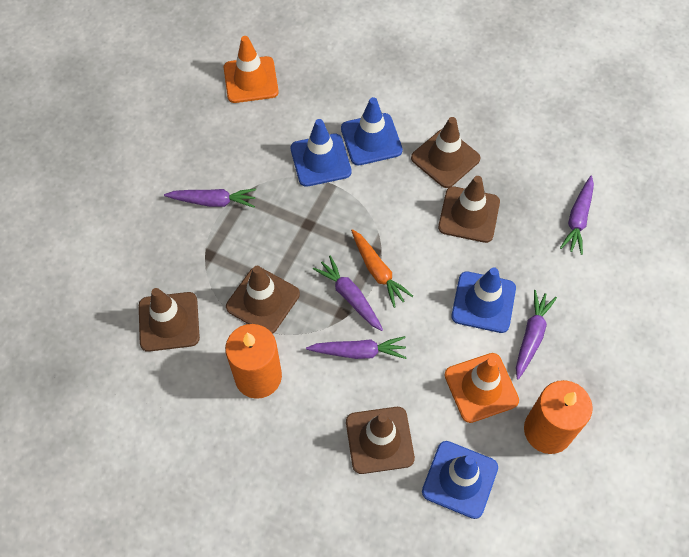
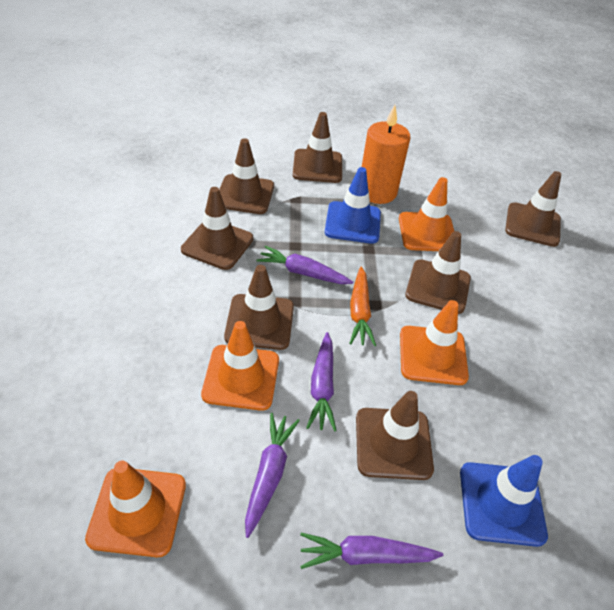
blue traffic cone: 4 -> 2
brown traffic cone: 5 -> 7
orange candle: 2 -> 1
orange traffic cone: 2 -> 4
purple carrot: 5 -> 4

